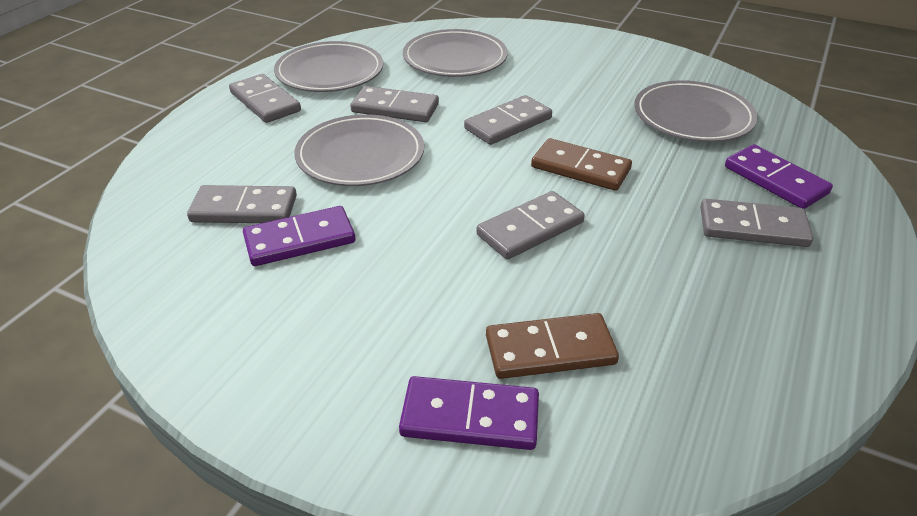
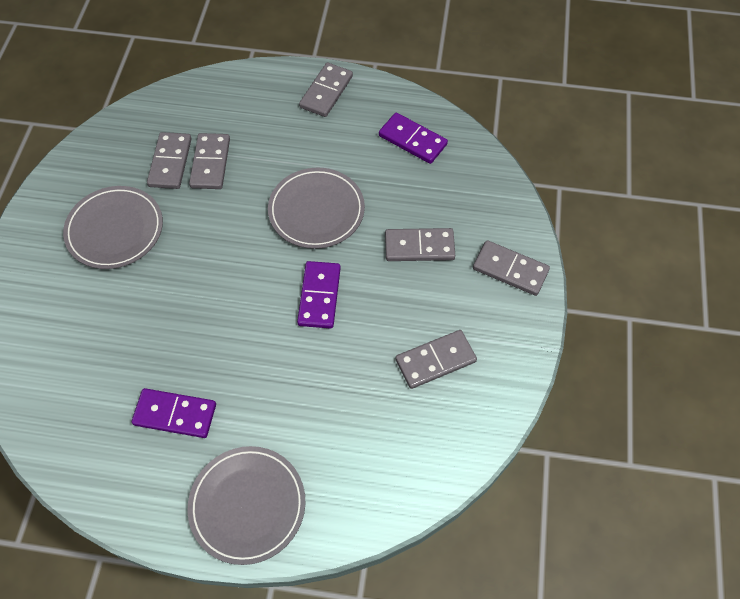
brown domino: 2 -> 0
grey plate: 4 -> 3

